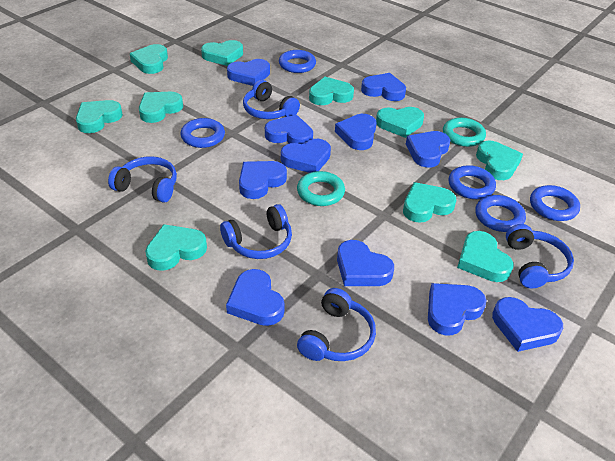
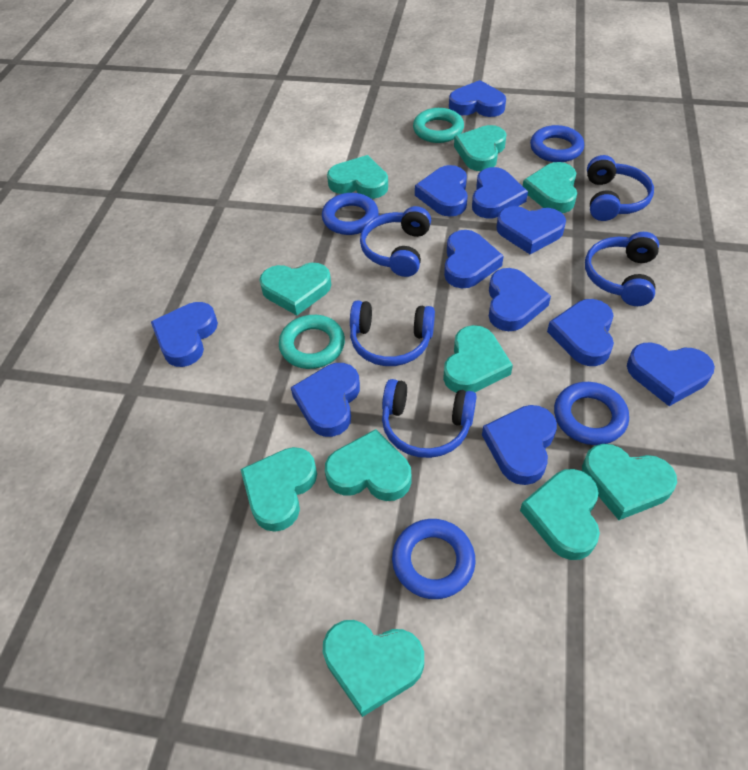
blue ring: 5 -> 4

